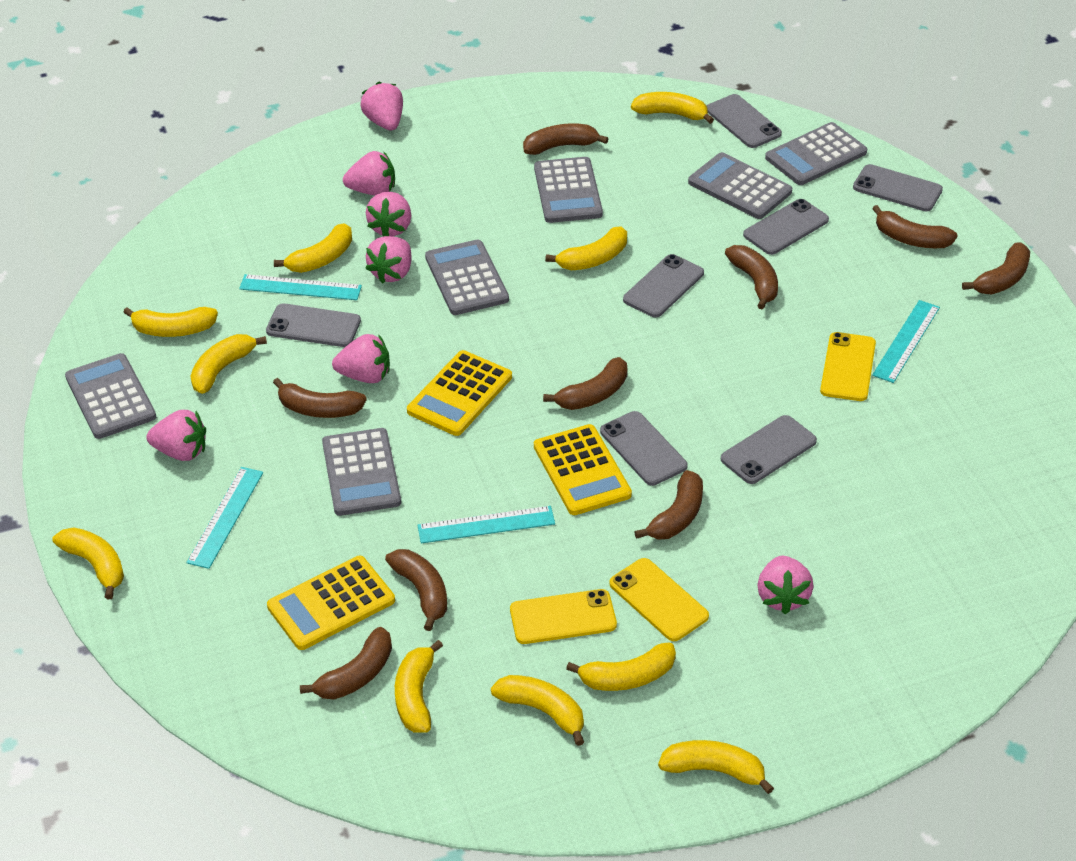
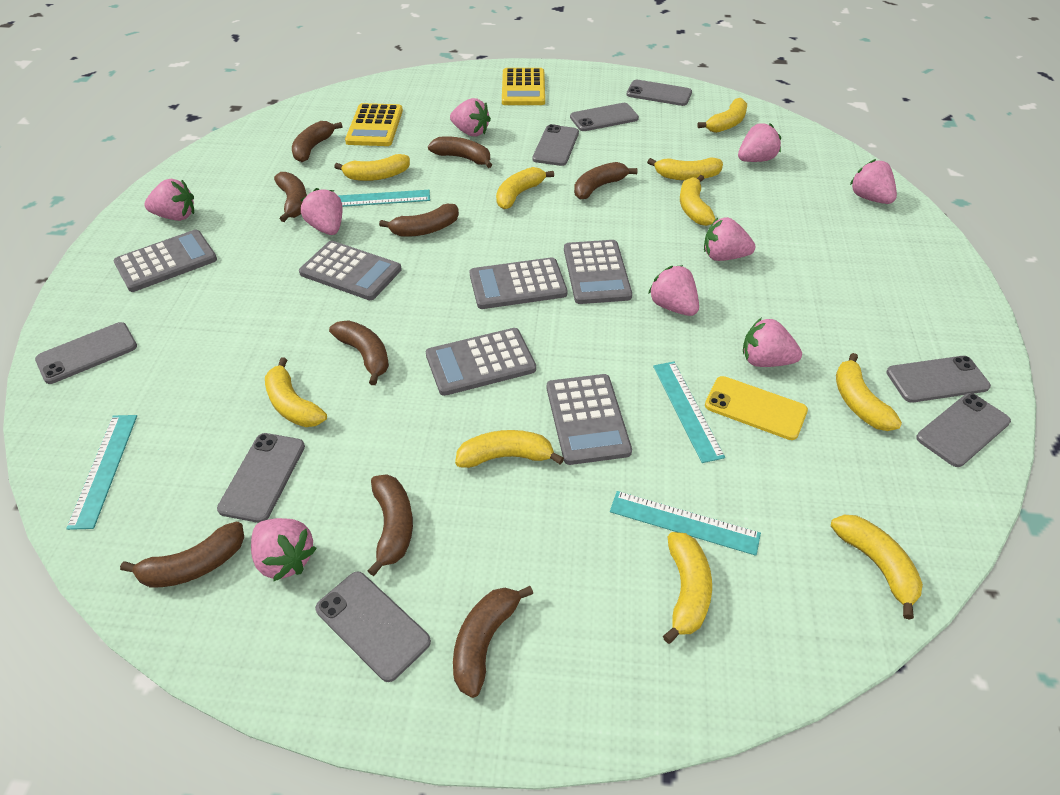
grey phone: 7 -> 8
pink strawberry: 7 -> 9
yellow calculator: 3 -> 2
yellow phone: 3 -> 1

